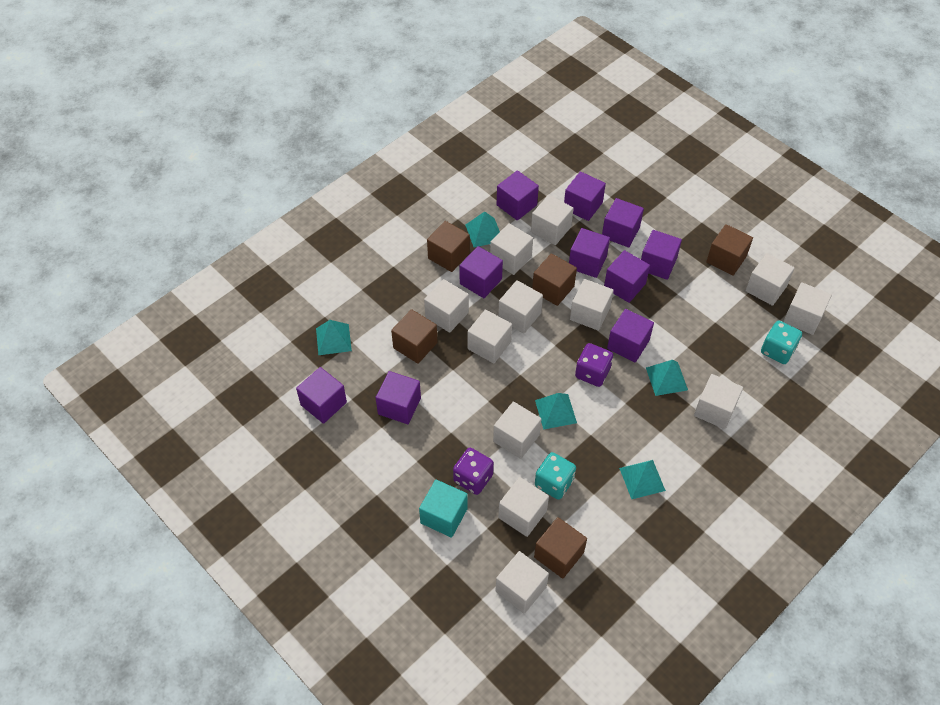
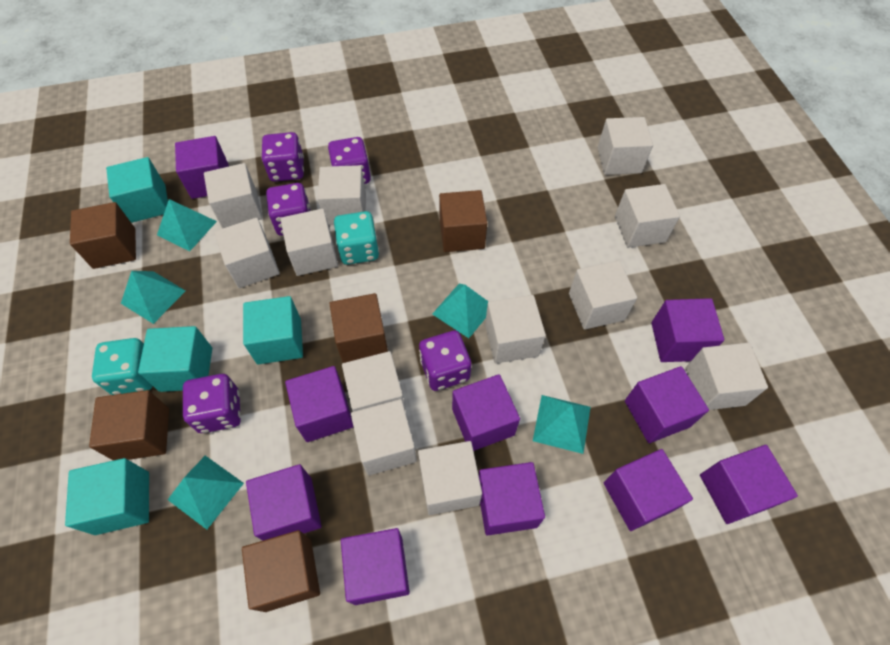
purple dice: 2 -> 5
turquoise cube: 1 -> 4

